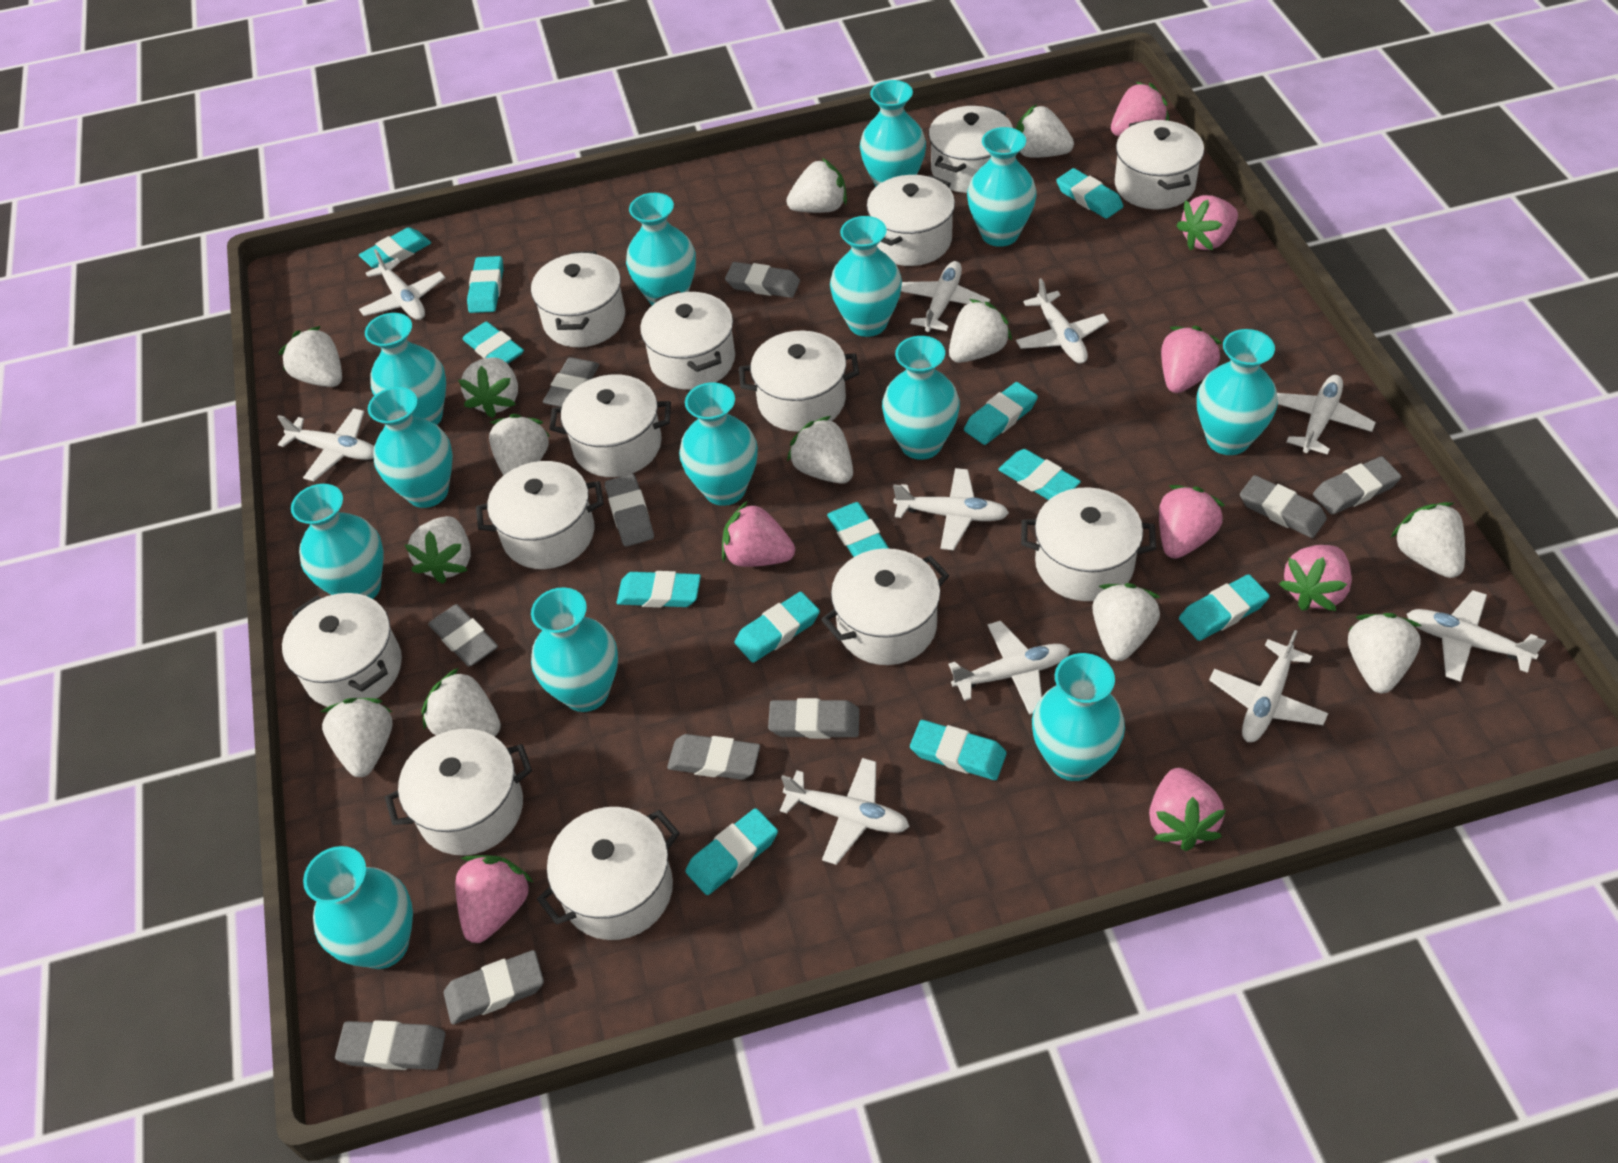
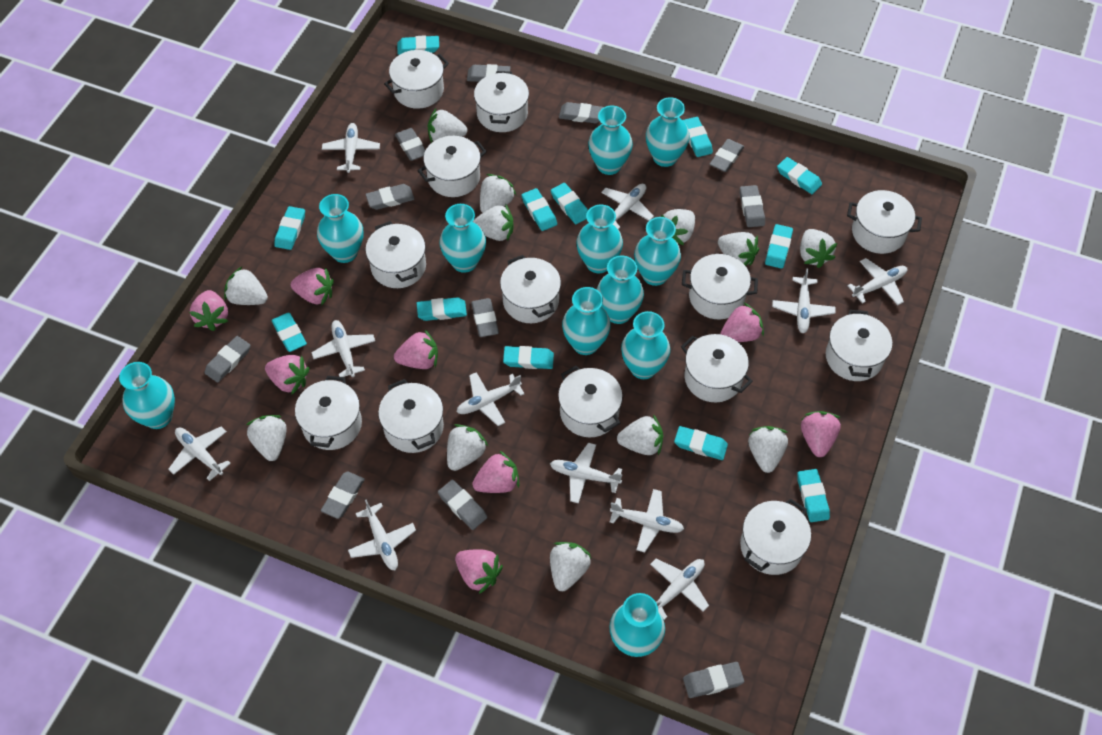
grey eraser: 10 -> 11
turquoise vase: 13 -> 11
white plane: 10 -> 11
white strawberry: 13 -> 12

